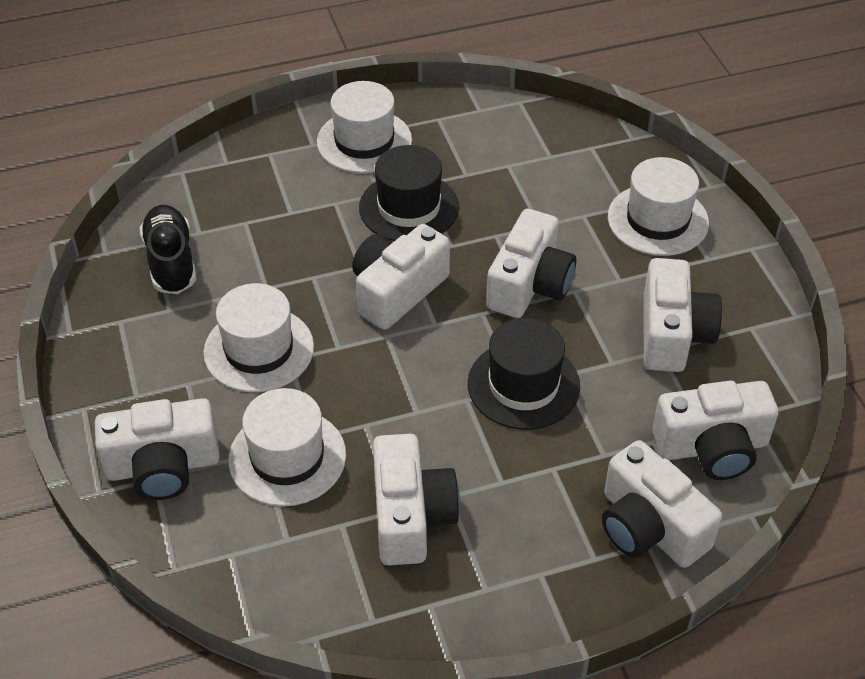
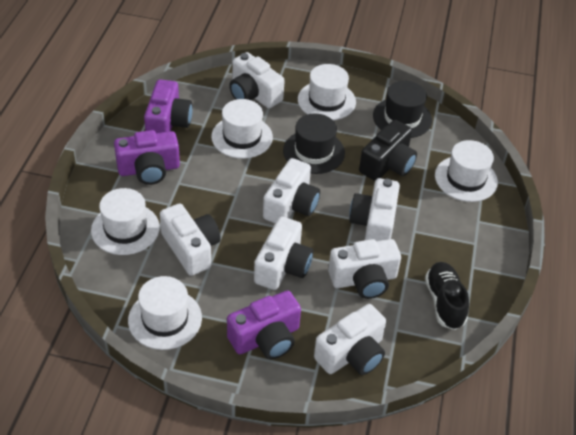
black camera: 0 -> 1
purple camera: 0 -> 3
white hat: 4 -> 5

